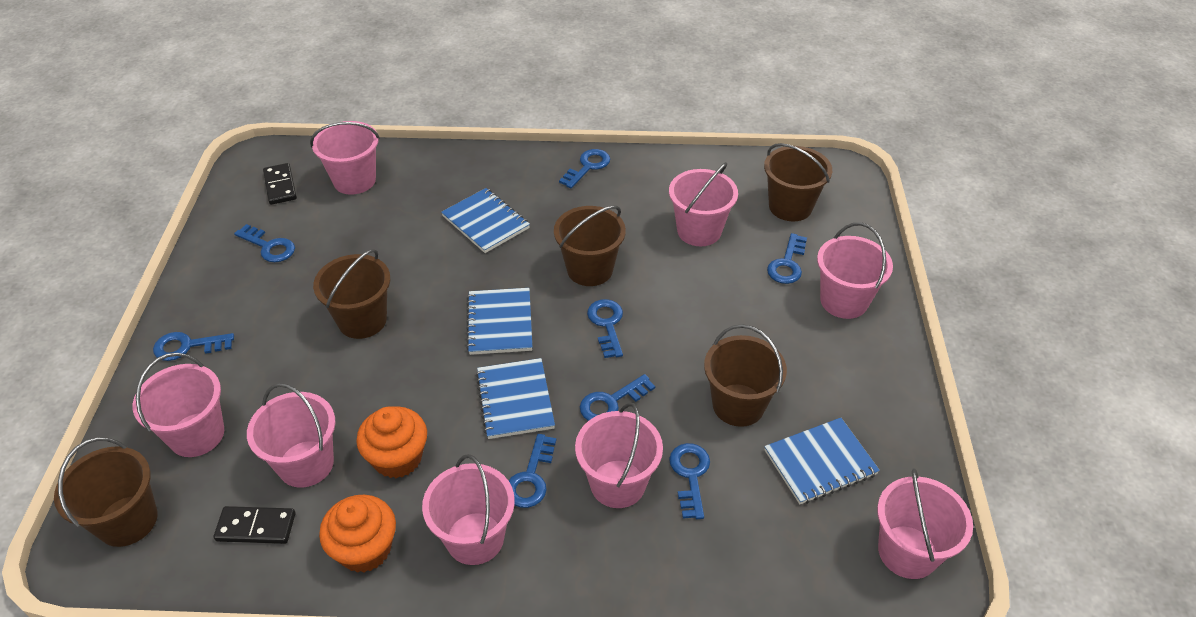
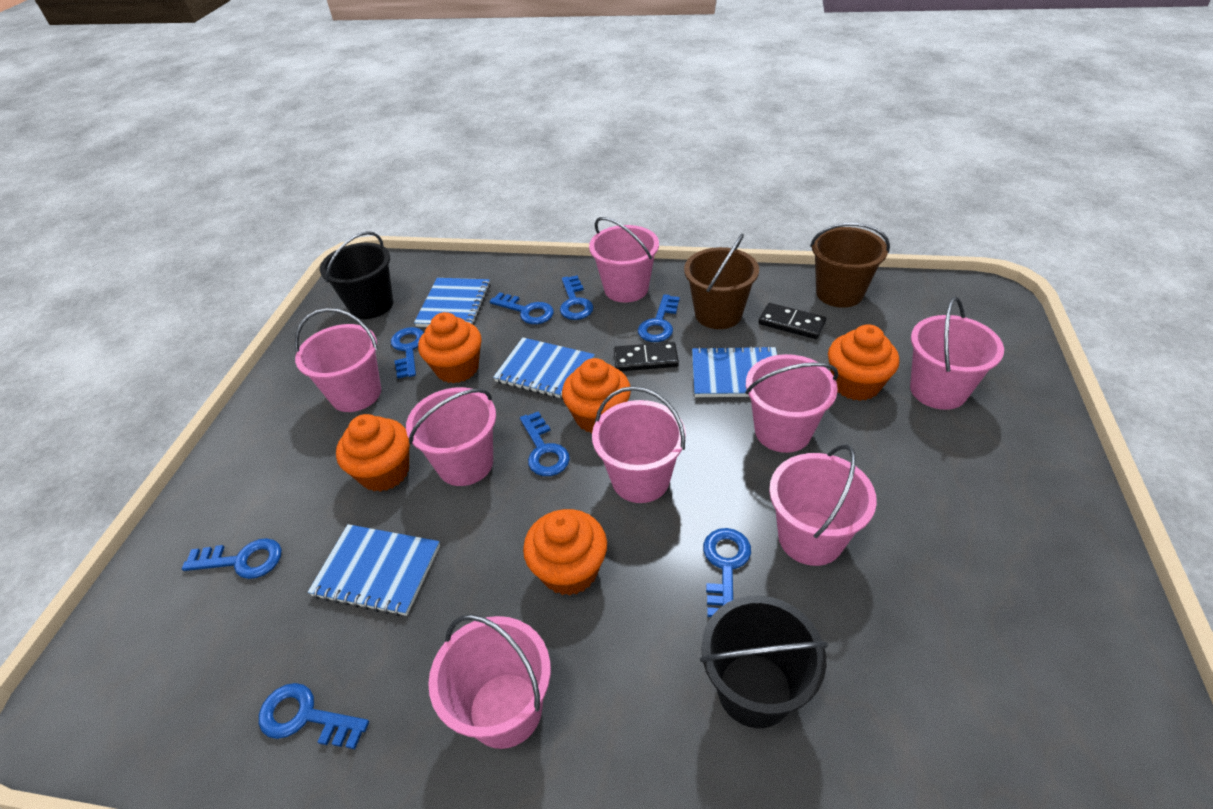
black bucket: 0 -> 2
brown bucket: 5 -> 2
orange cupcake: 2 -> 5

